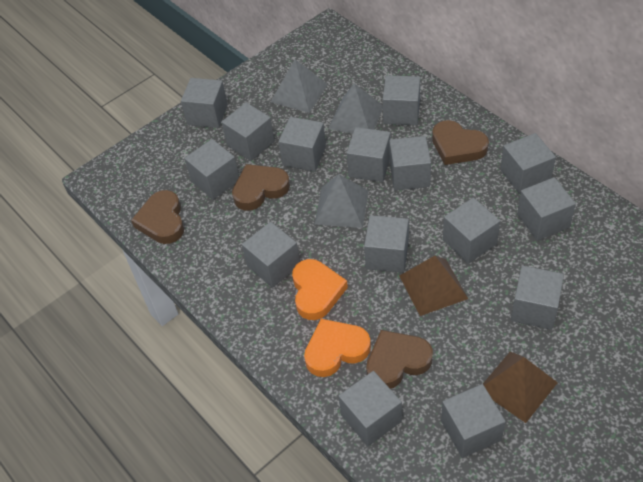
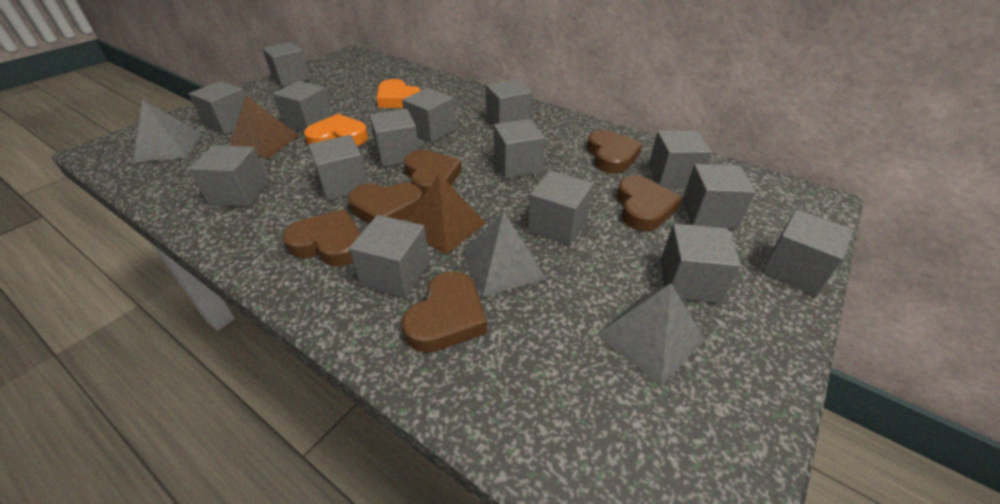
brown heart: 4 -> 6

